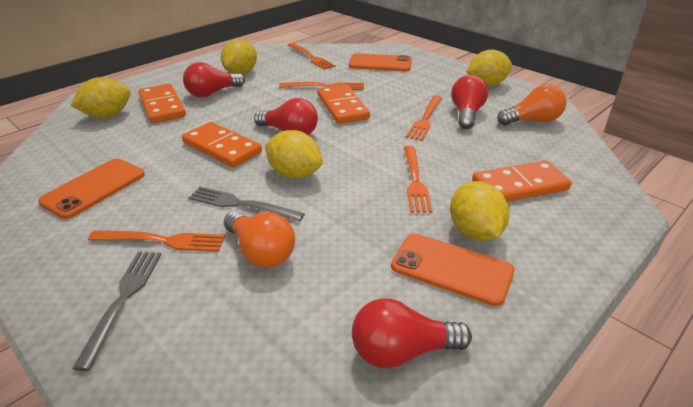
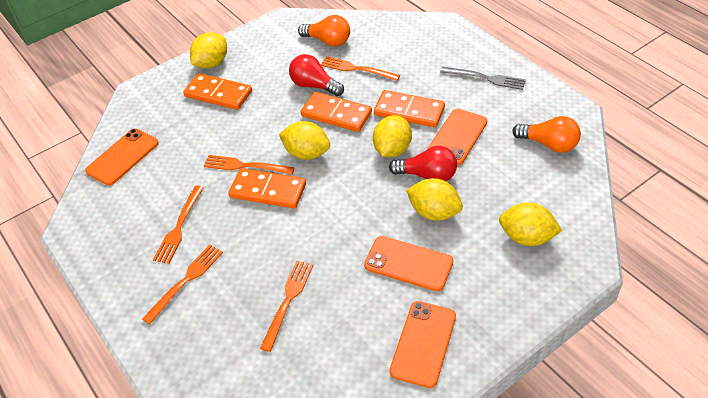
grey fork: 2 -> 1
orange phone: 3 -> 4
red light bulb: 4 -> 2

